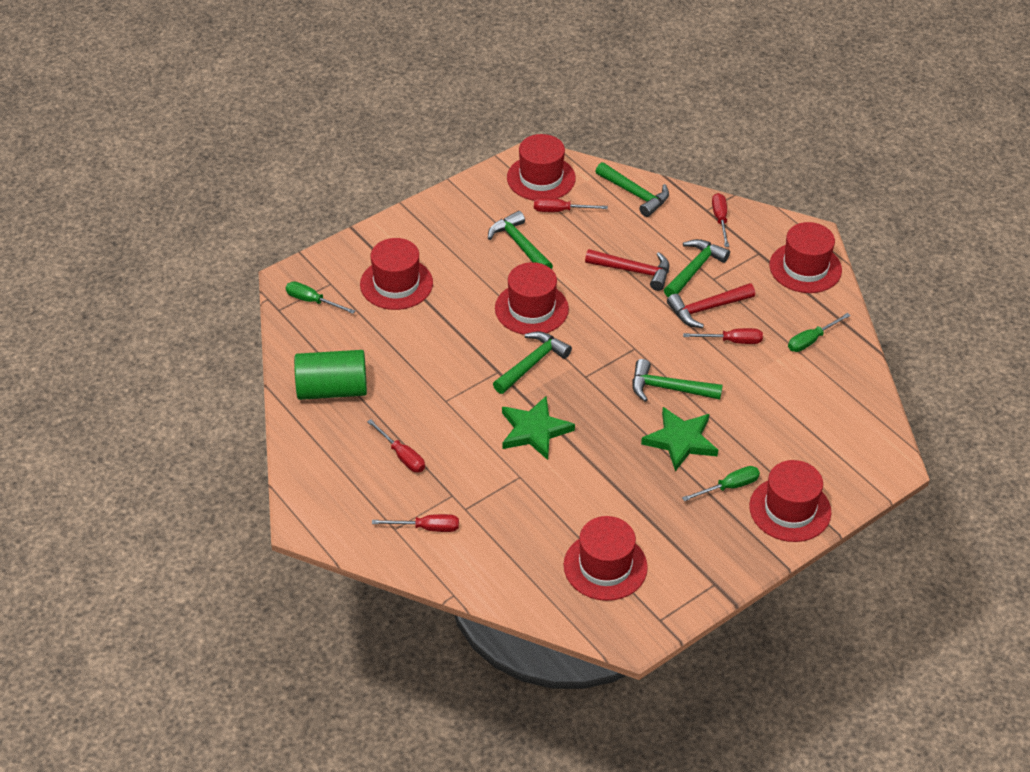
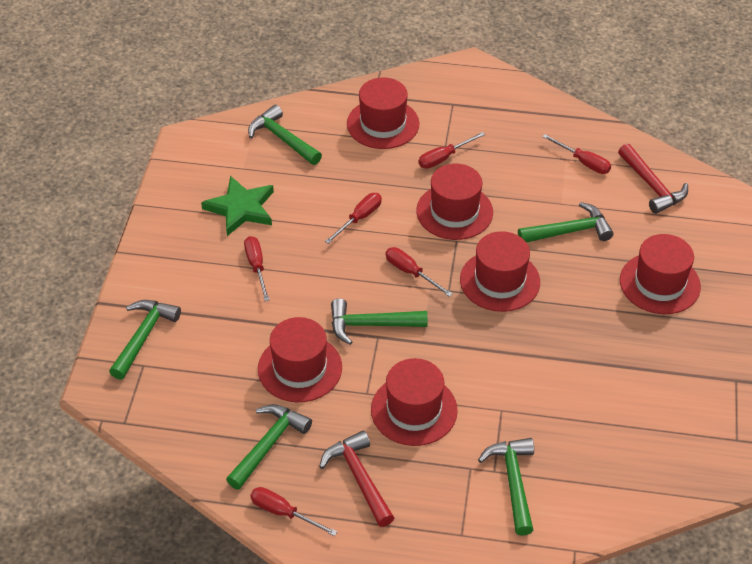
green cylinder: 1 -> 0
green hammer: 5 -> 6
green screwdriver: 3 -> 0
green star: 2 -> 1
red screwdriver: 5 -> 6

